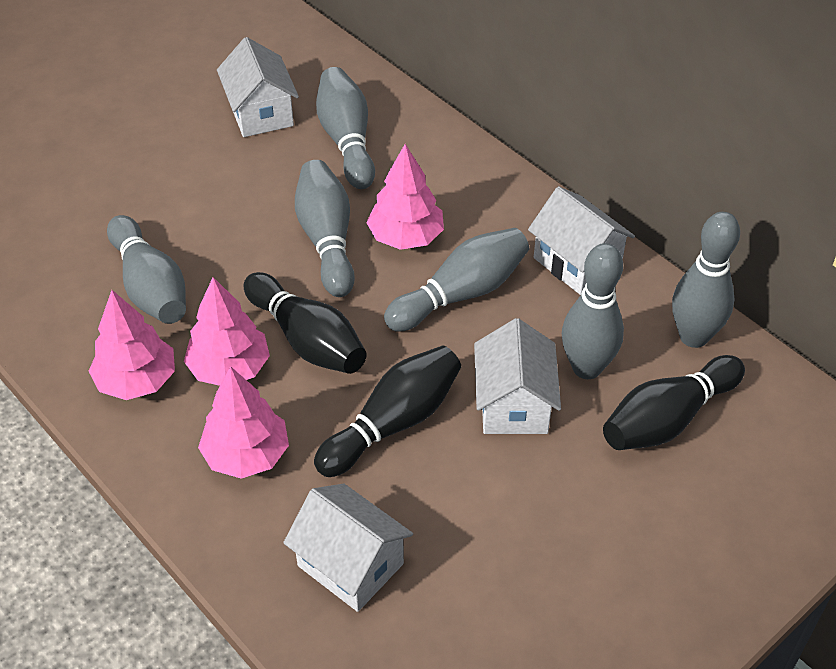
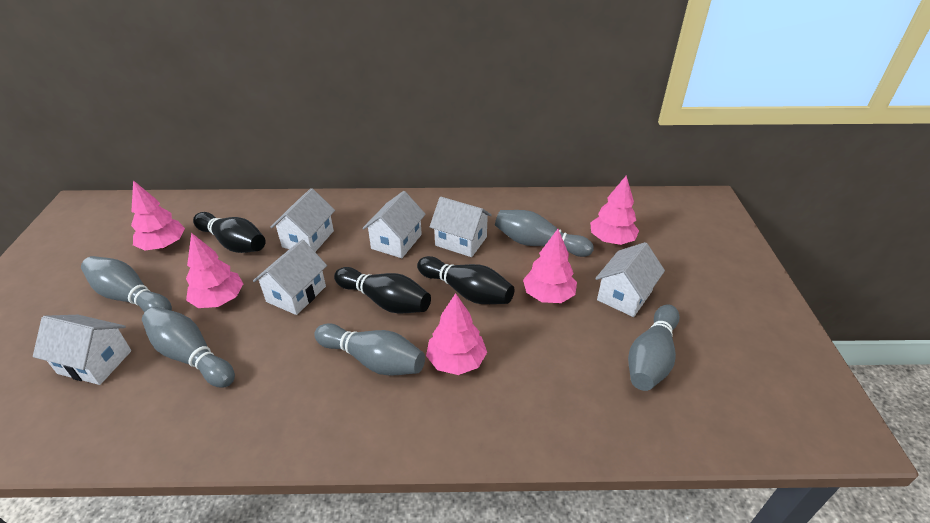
grey bowling pin: 6 -> 5
pink tree: 4 -> 5
white house: 4 -> 6

